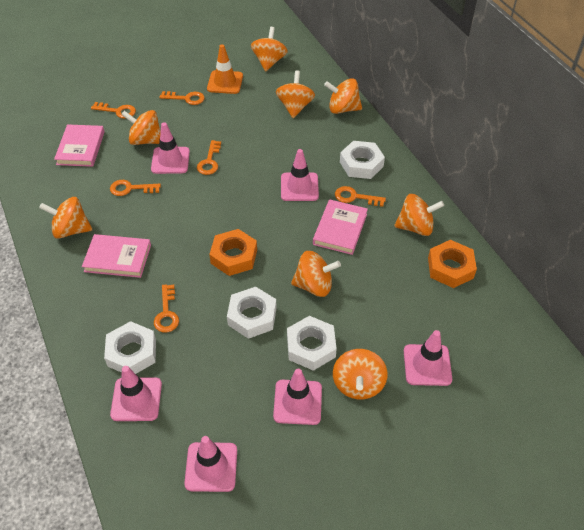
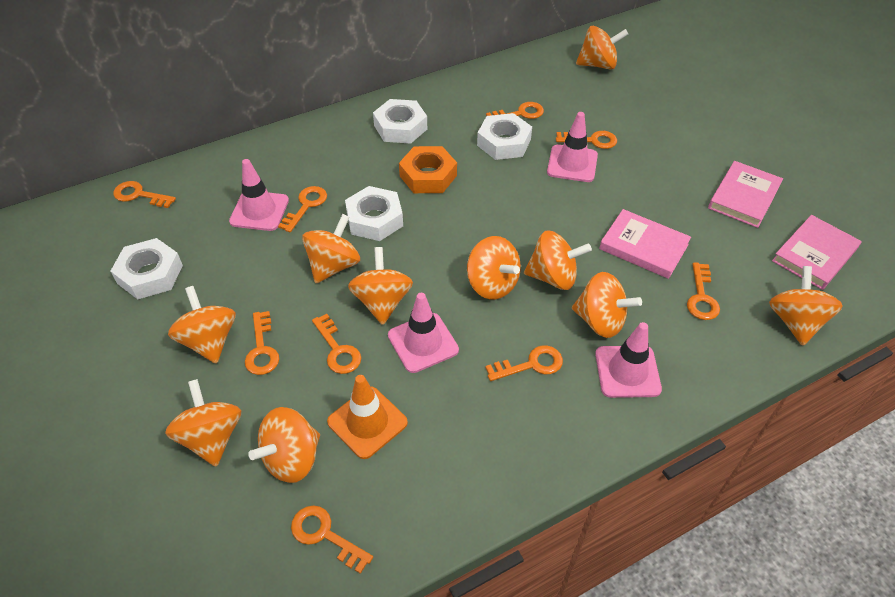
orange key: 6 -> 9
orange nut: 2 -> 1
orange spinning top: 8 -> 10
pink traffic cone: 6 -> 4

